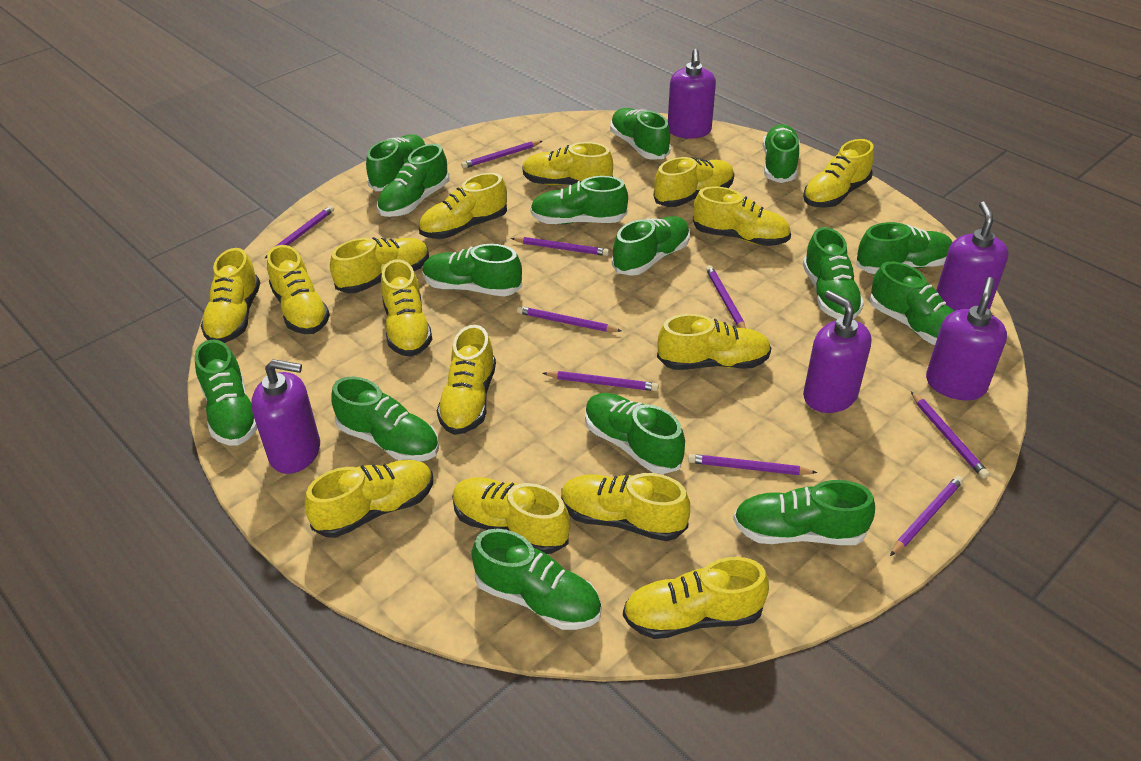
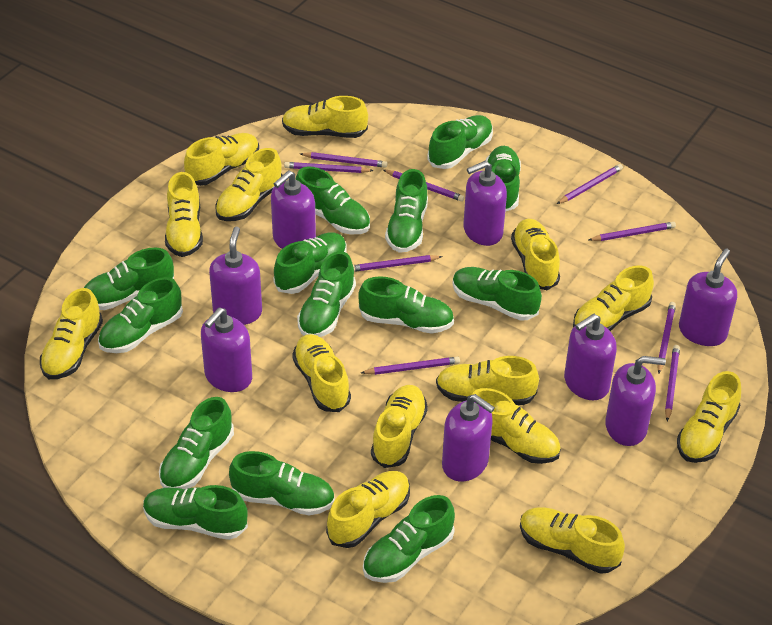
green shoe: 15 -> 14
purple soap dispenser: 5 -> 8
yellow shoe: 15 -> 14

